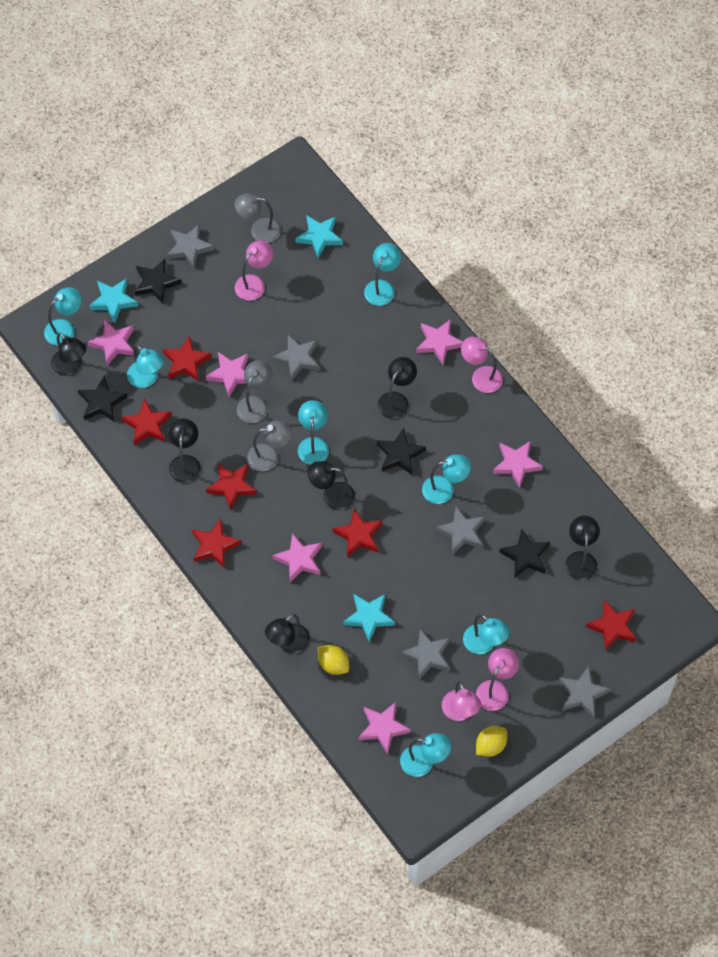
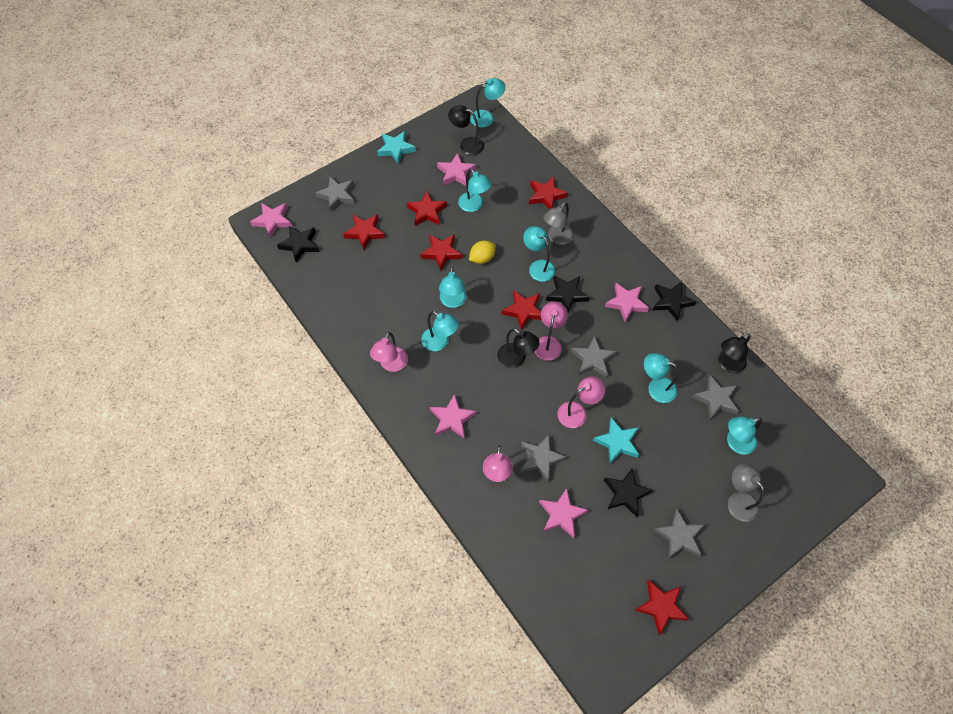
black lamp: 6 -> 3
grey lamp: 3 -> 2
pink star: 6 -> 5
turquoise star: 3 -> 2
yellow lemon: 2 -> 1

